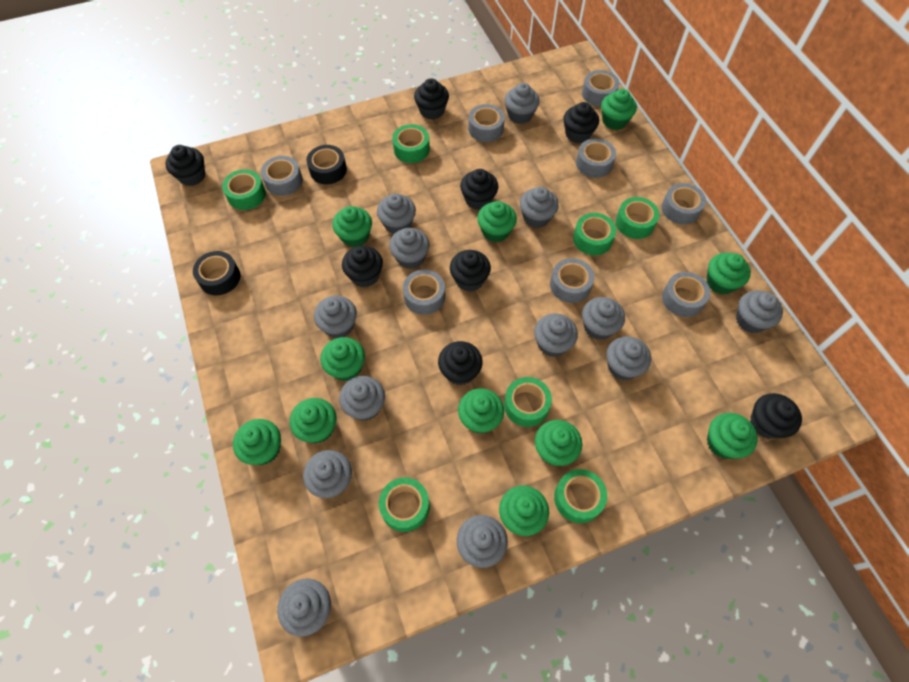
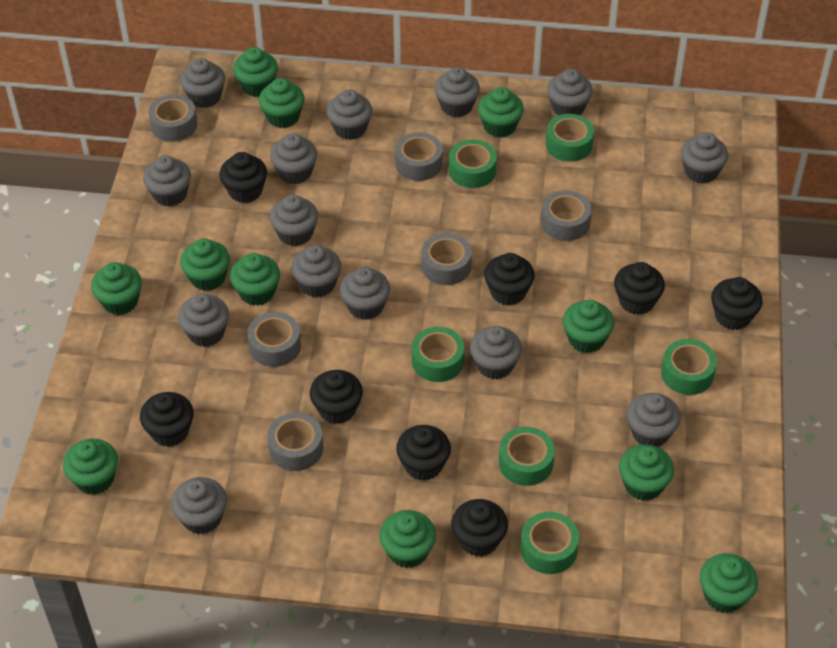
black tape: 2 -> 0
green tape: 7 -> 6
grey cupcake: 13 -> 14
grey tape: 8 -> 6

